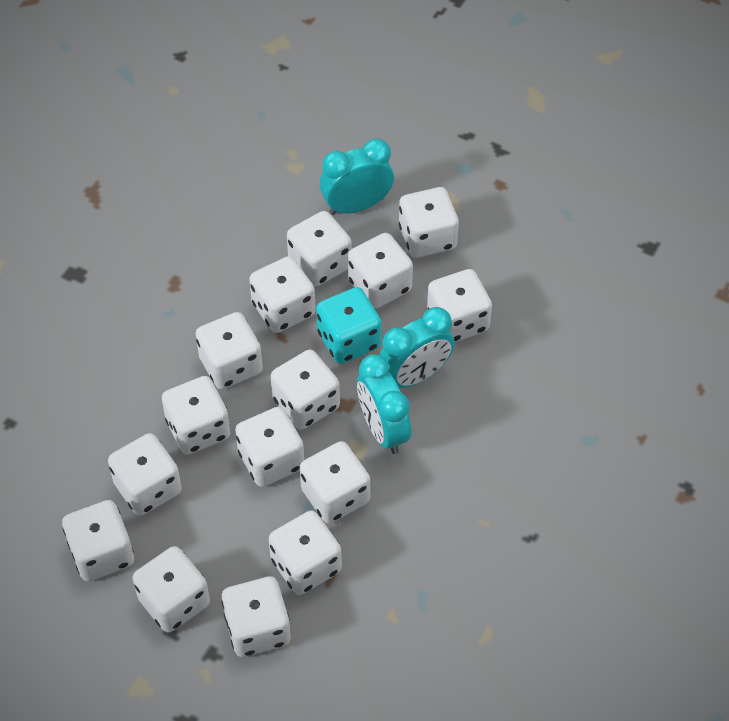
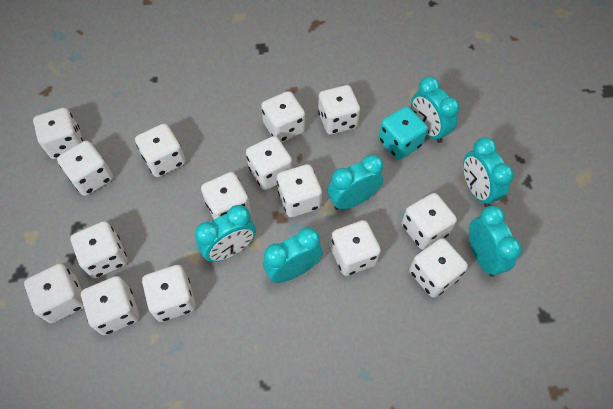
turquoise clock: 3 -> 6

